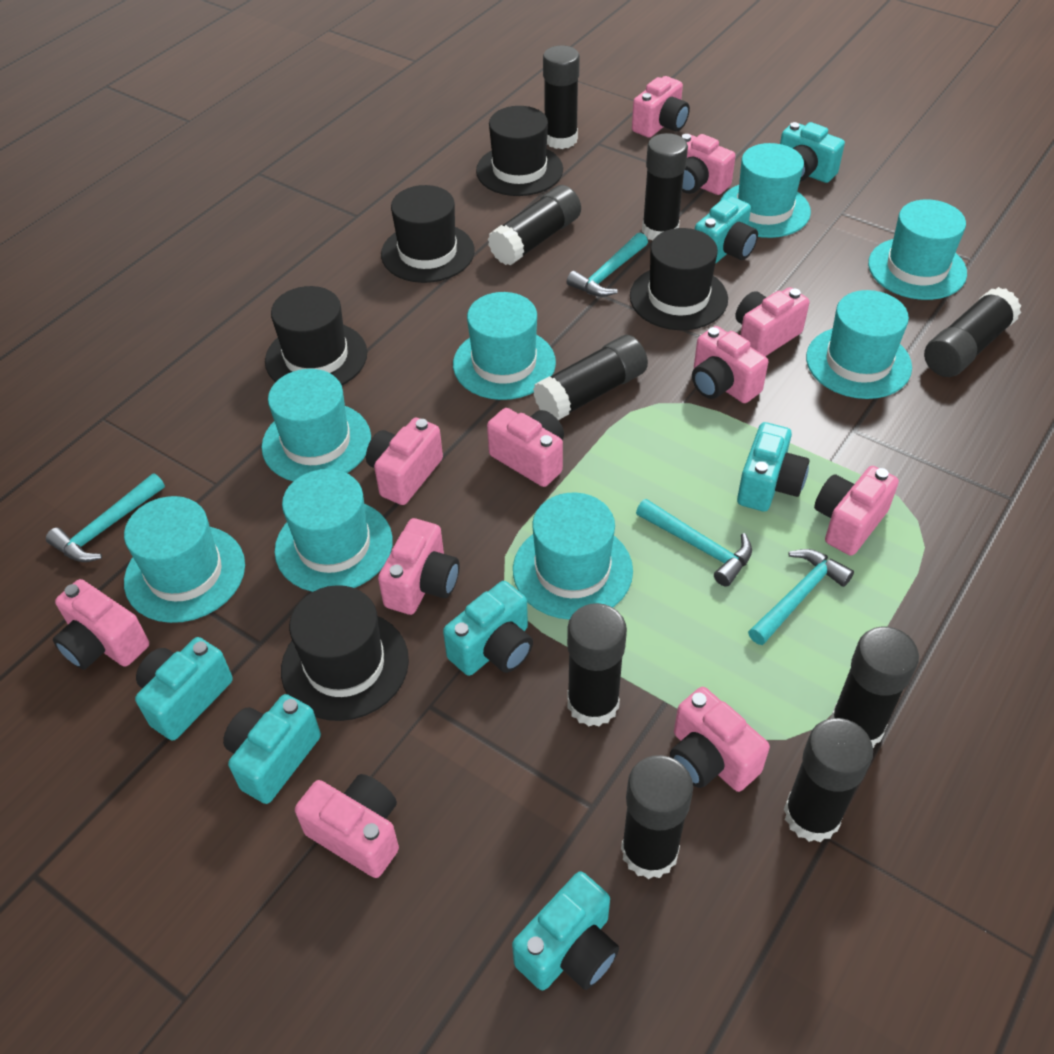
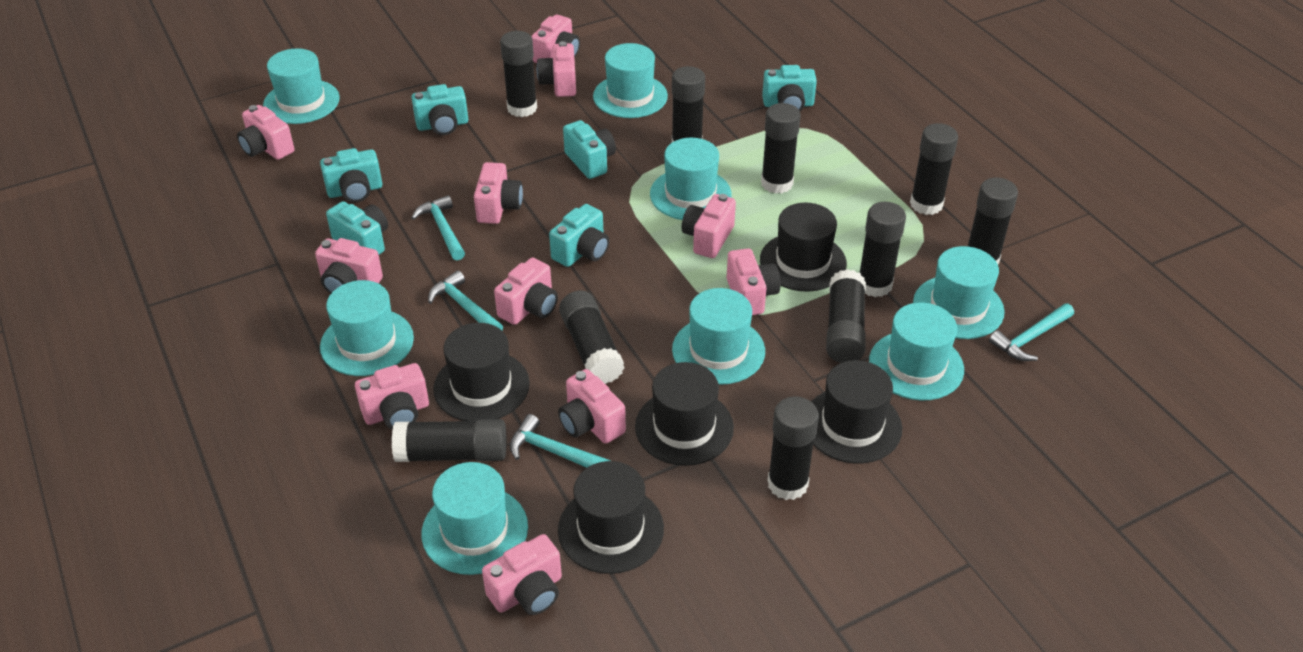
black glue stick: 9 -> 10
turquoise camera: 7 -> 6

